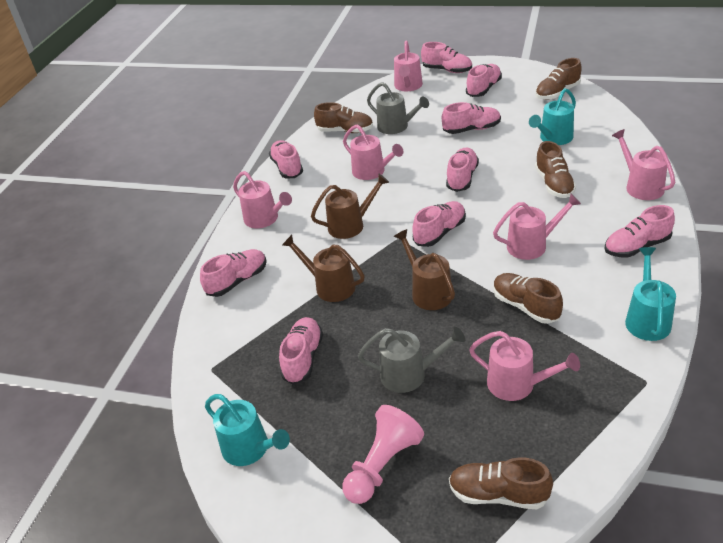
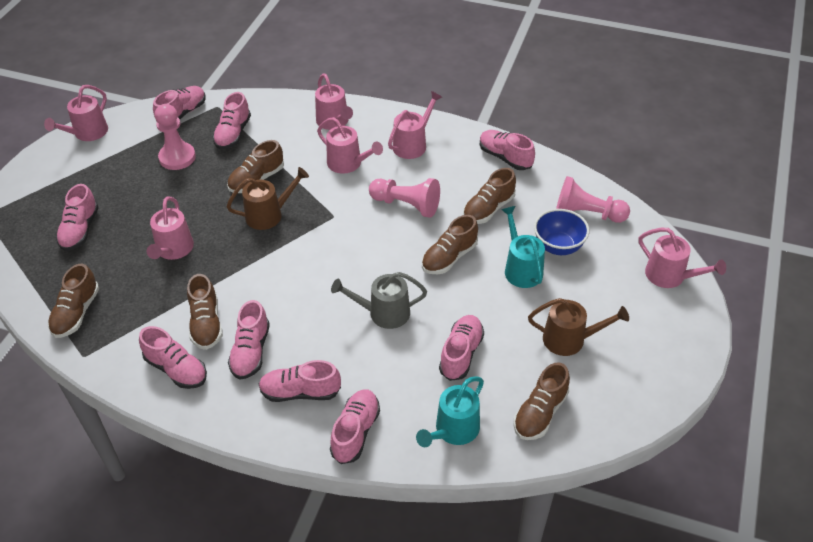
blue bowl: 0 -> 1
brown shoe: 5 -> 6
brown watering can: 3 -> 2
grey watering can: 2 -> 1
pink pawn: 1 -> 3
turquoise watering can: 3 -> 2

